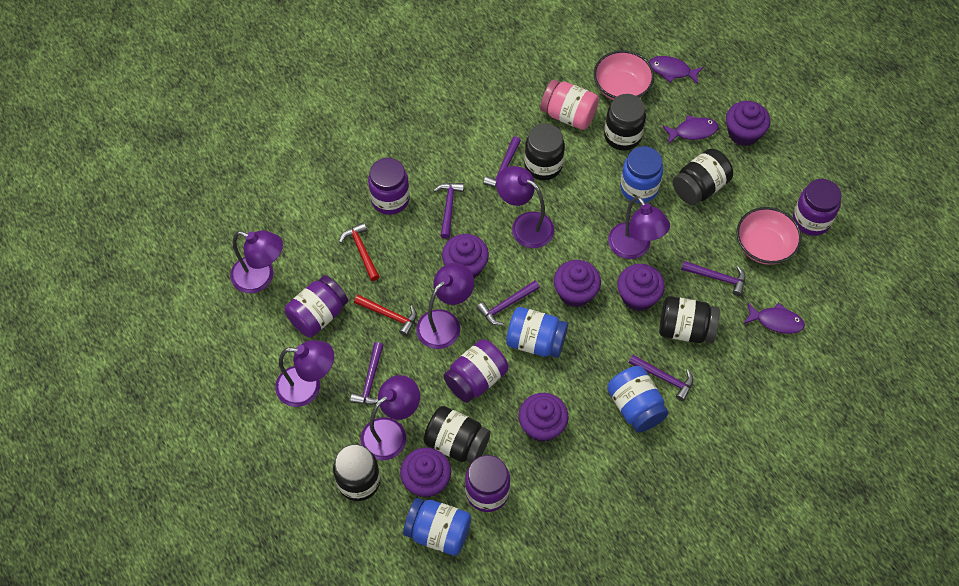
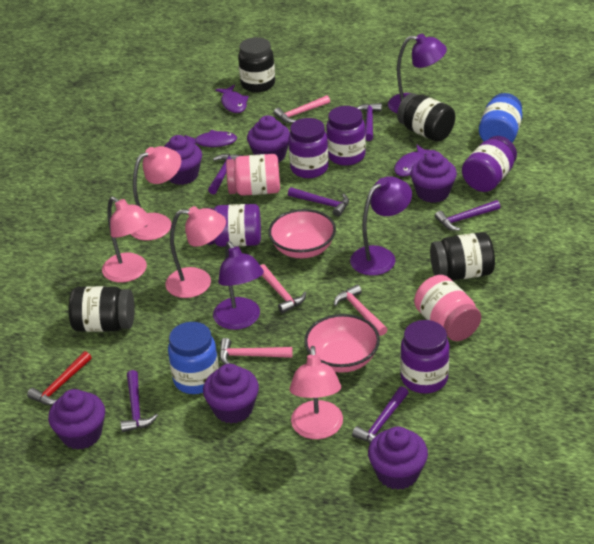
black jar: 6 -> 4
blue jar: 4 -> 2
pink hammer: 0 -> 4
pink jar: 1 -> 2
pink lamp: 0 -> 4
purple lamp: 6 -> 3
red hammer: 2 -> 1

